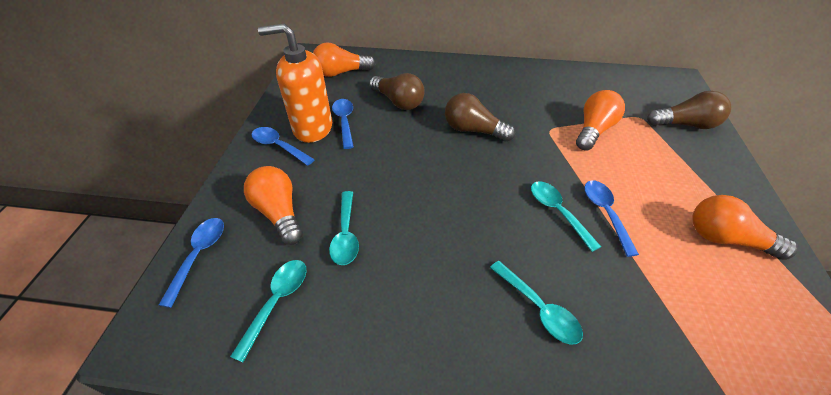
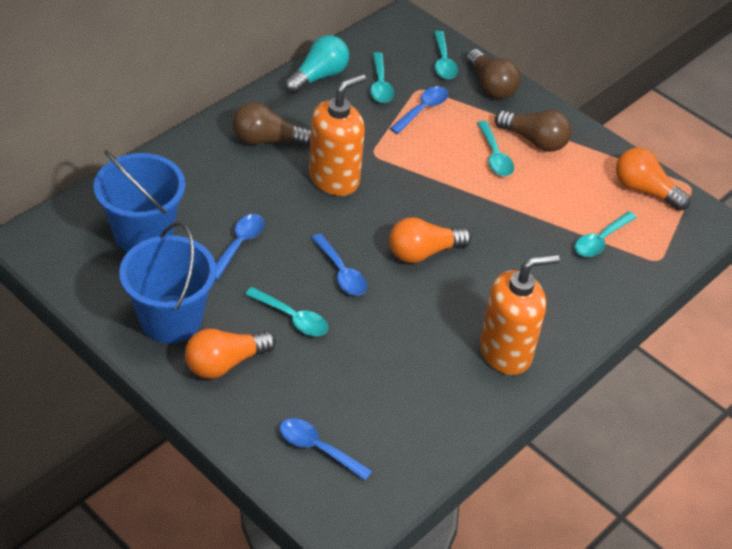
blue bucket: 0 -> 2
orange light bulb: 4 -> 3
orange soap dispenser: 1 -> 2
turquoise light bulb: 0 -> 1
turquoise spoon: 4 -> 5

